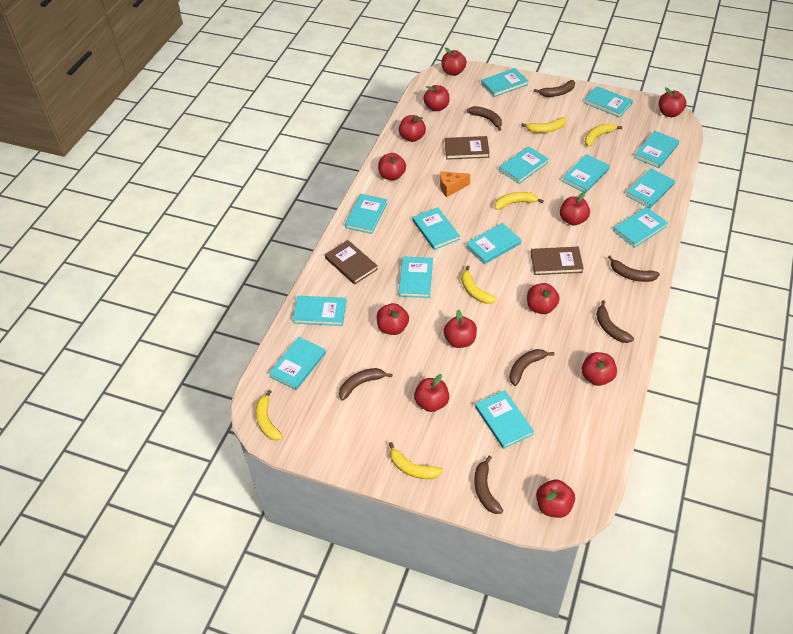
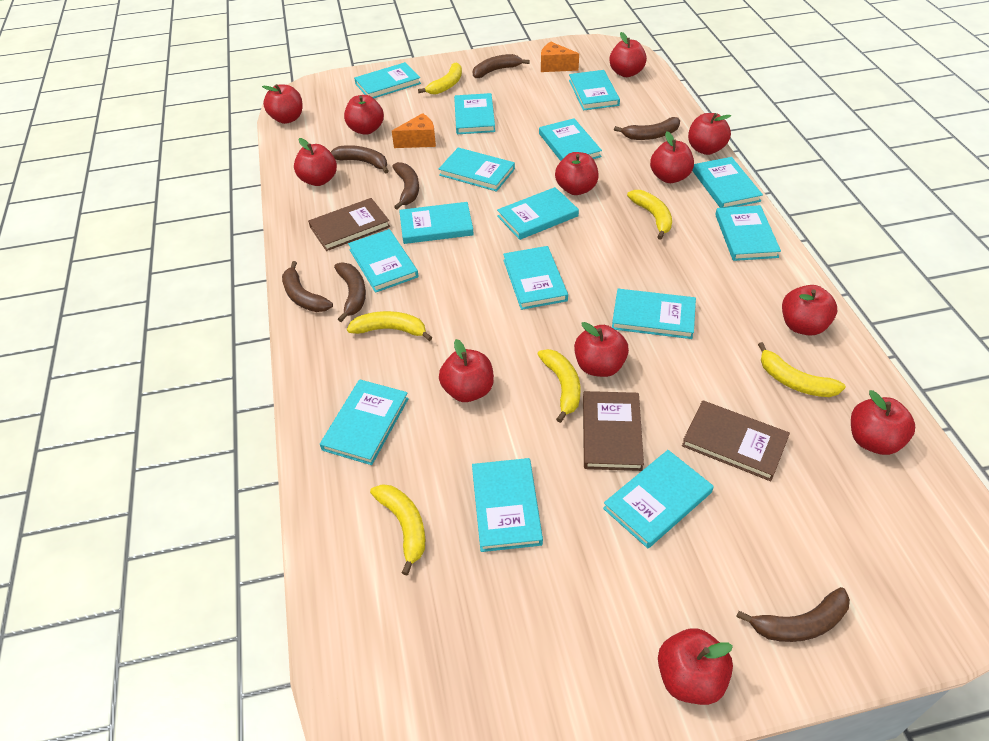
orange cheese: 1 -> 2
turquoise book: 14 -> 15

